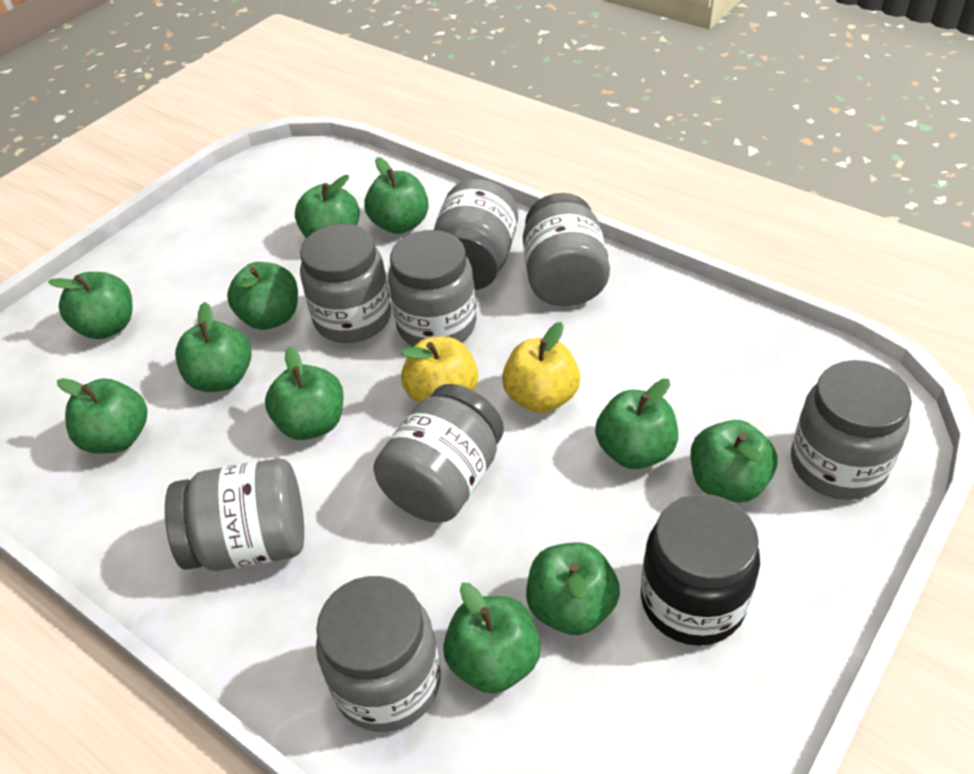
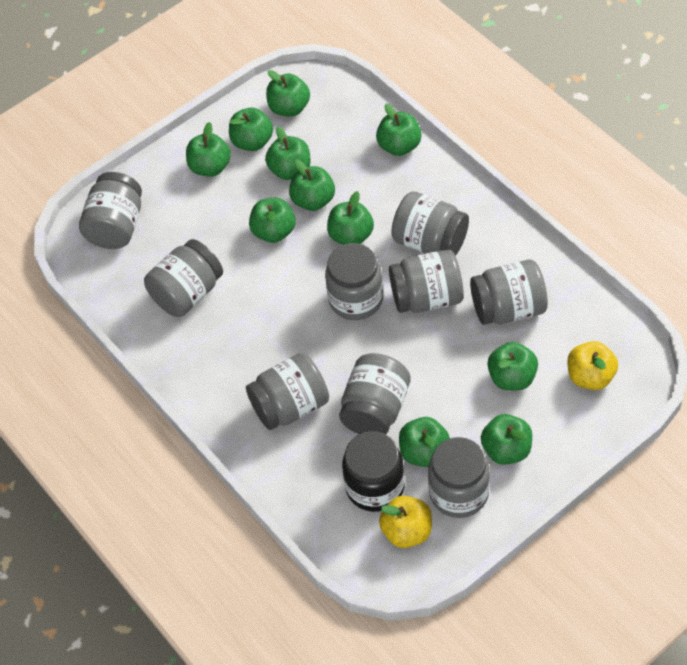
grey jar: 8 -> 9

